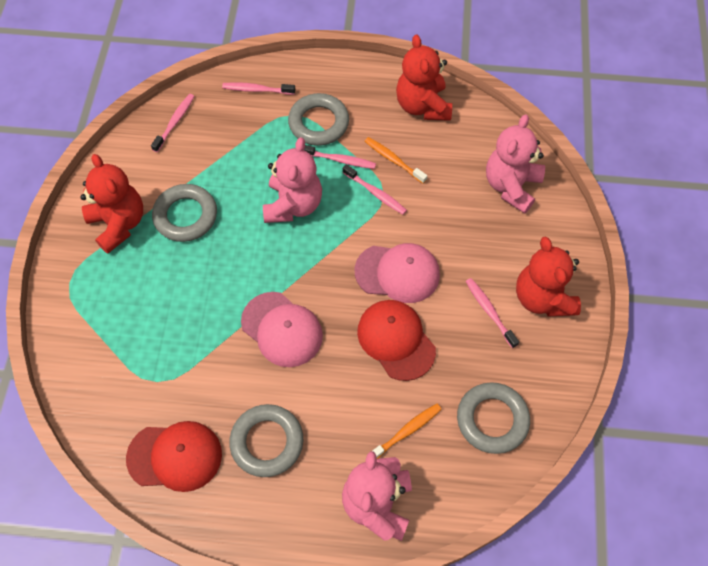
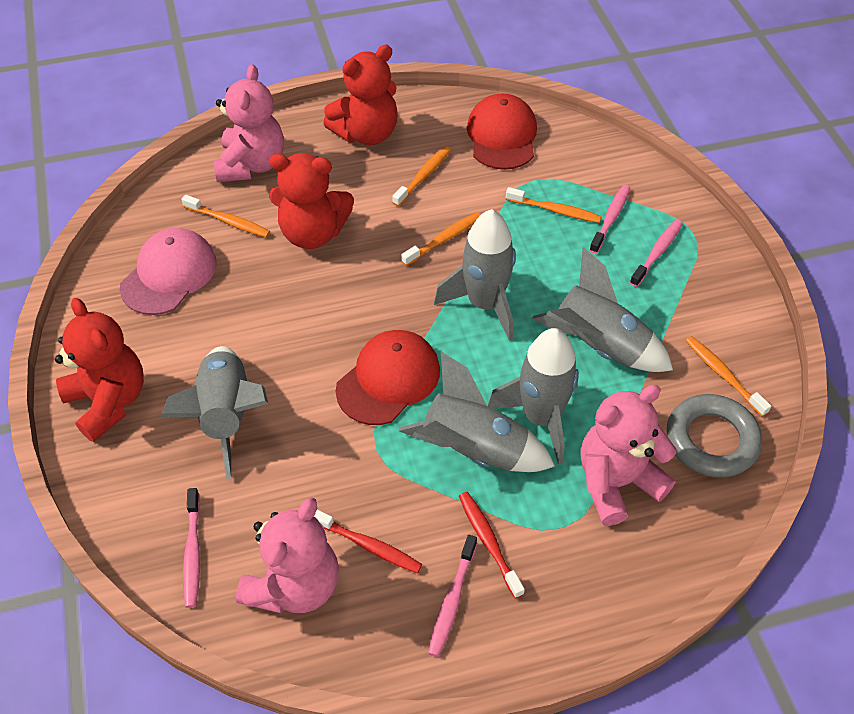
grey ring: 4 -> 1
grey rocket: 0 -> 5
orange toothbrush: 2 -> 5
pink cap: 2 -> 1
pink toothbrush: 5 -> 4
red toothbrush: 0 -> 2

